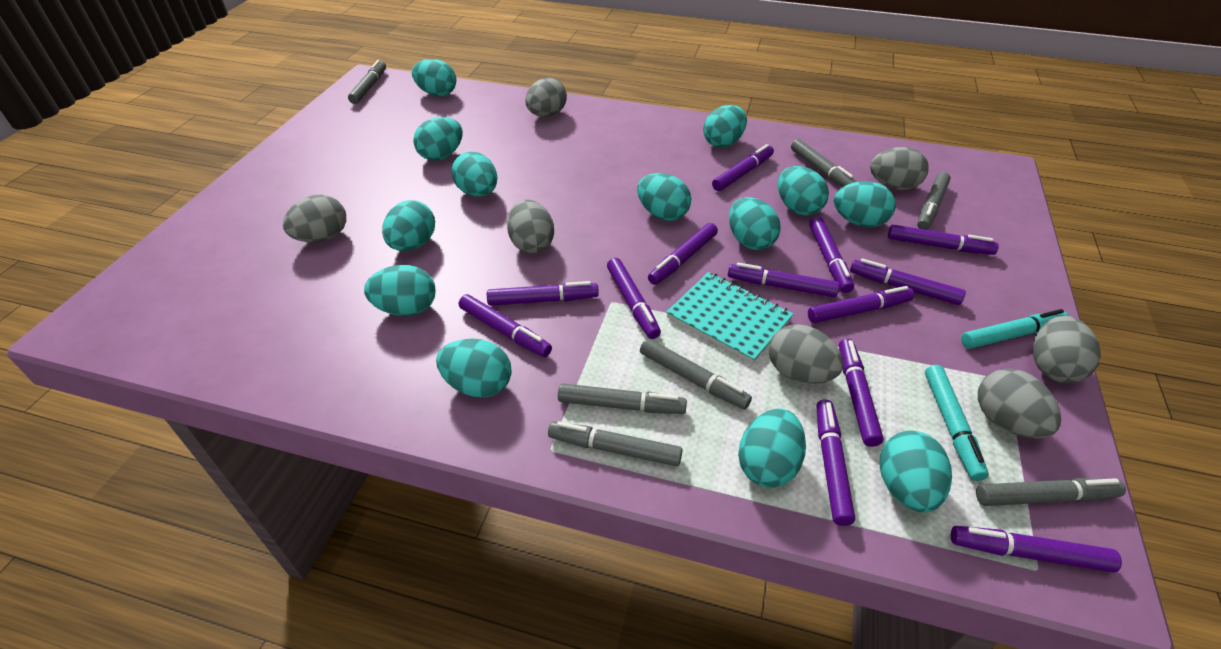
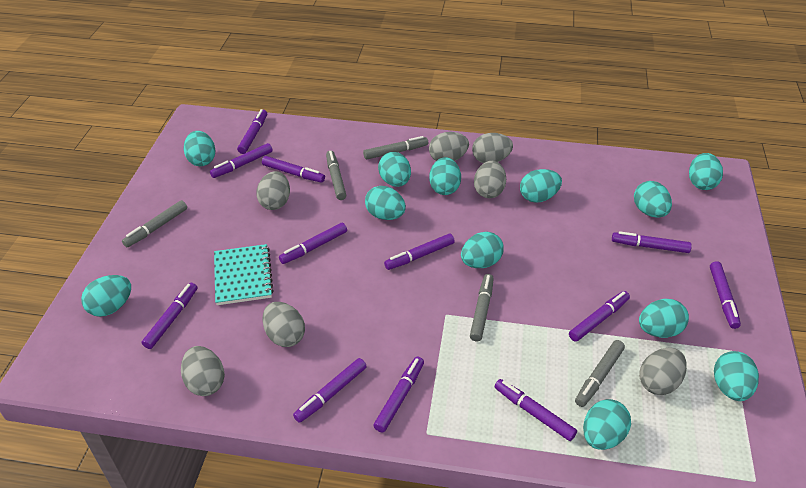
grey marker: 7 -> 5
purple marker: 13 -> 12
turquoise egg: 13 -> 12
turquoise marker: 2 -> 0

